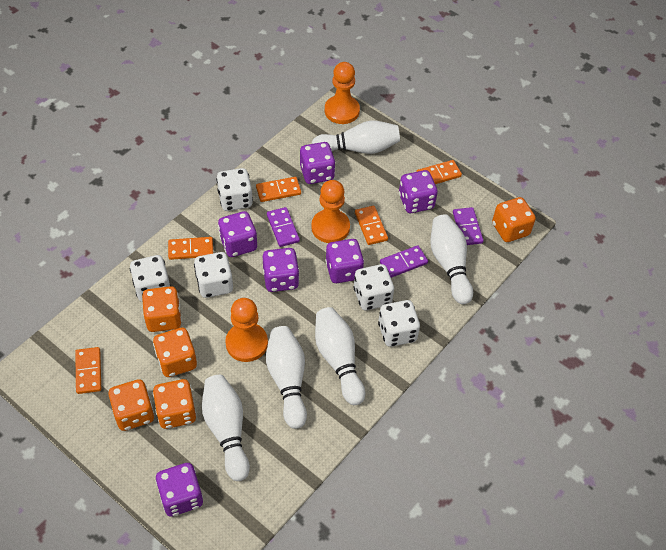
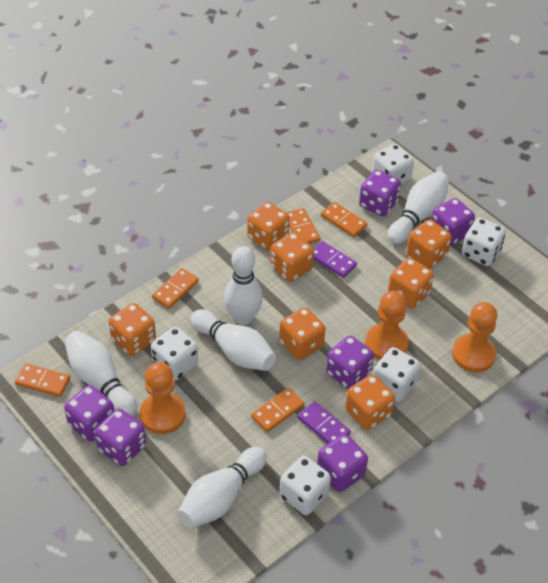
orange dice: 5 -> 7
purple domino: 3 -> 2

